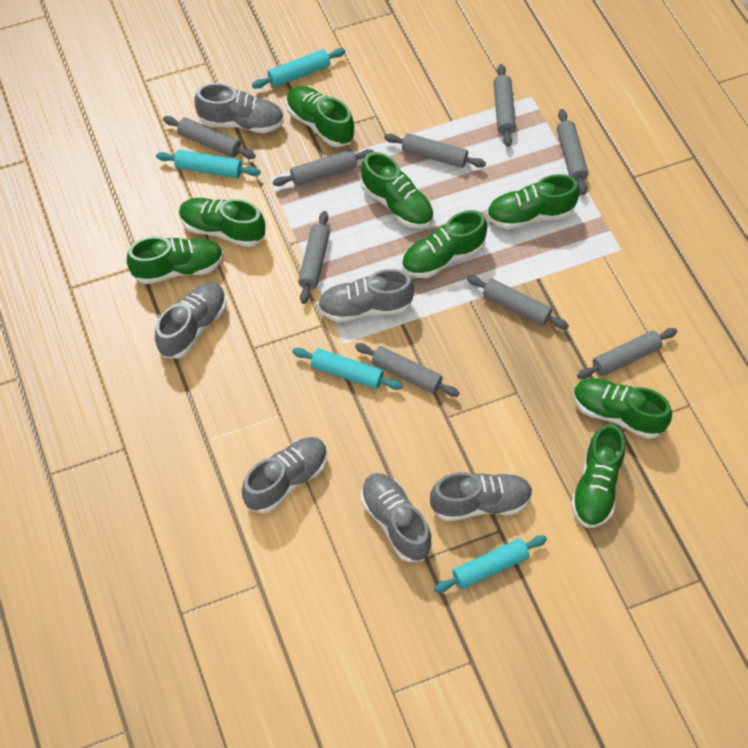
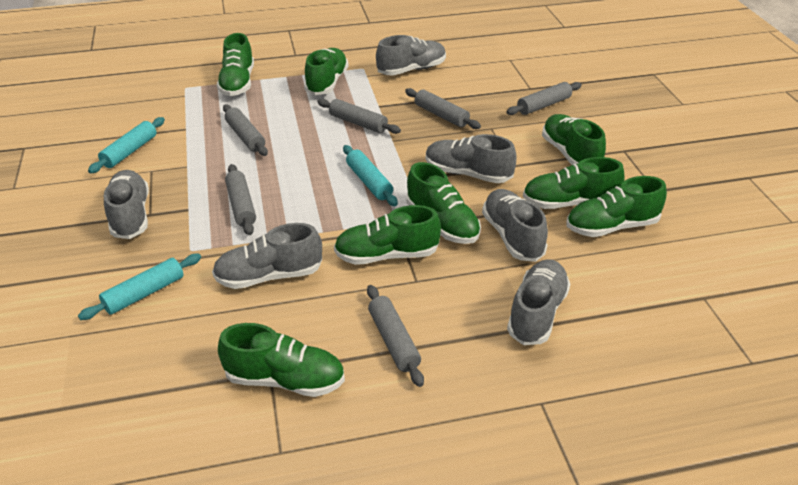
grey rolling pin: 9 -> 6
turquoise rolling pin: 4 -> 3

